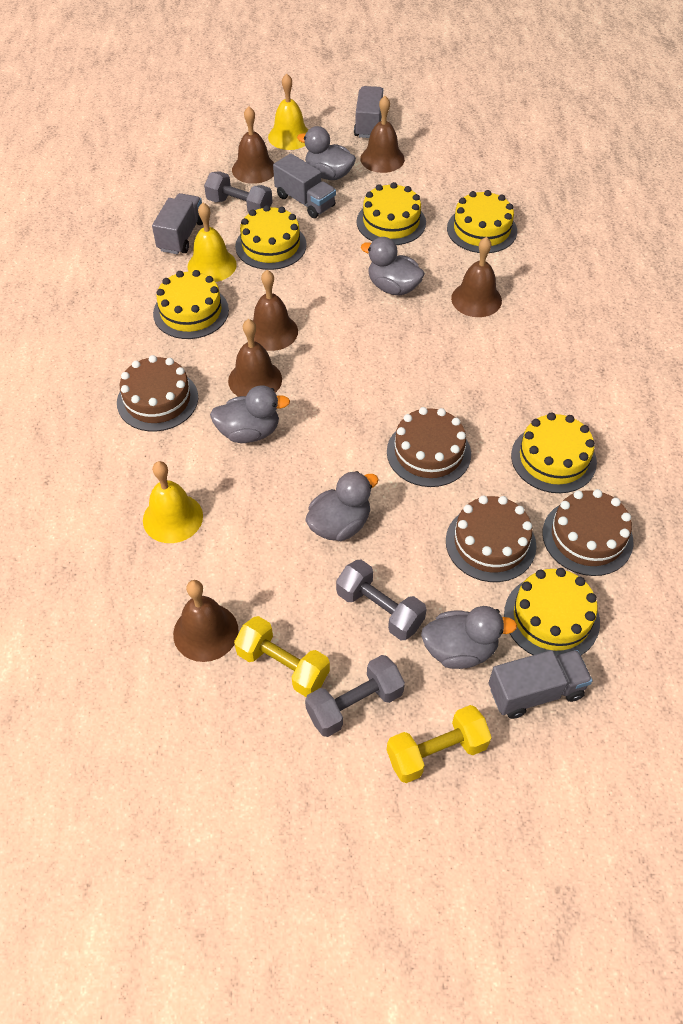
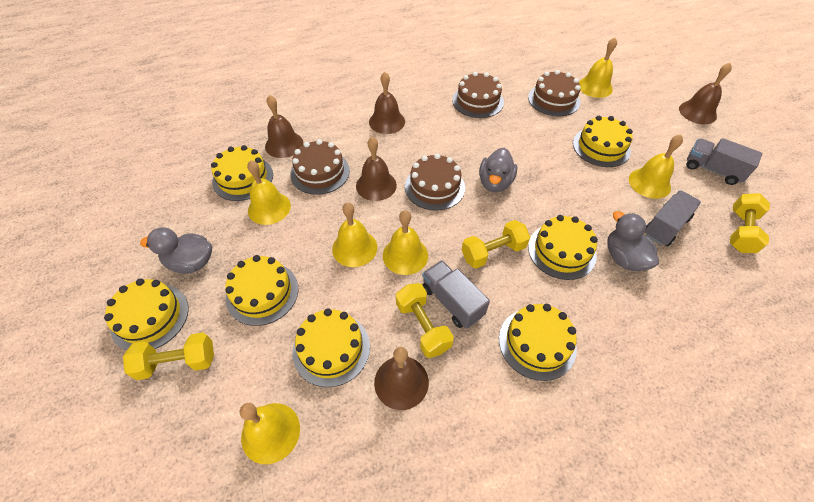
brown bell: 6 -> 5
grey duck: 5 -> 3
grey dumbbell: 3 -> 0
grey truck: 4 -> 3
yellow bell: 3 -> 6
yellow cake: 6 -> 7
yellow dumbbell: 2 -> 4

